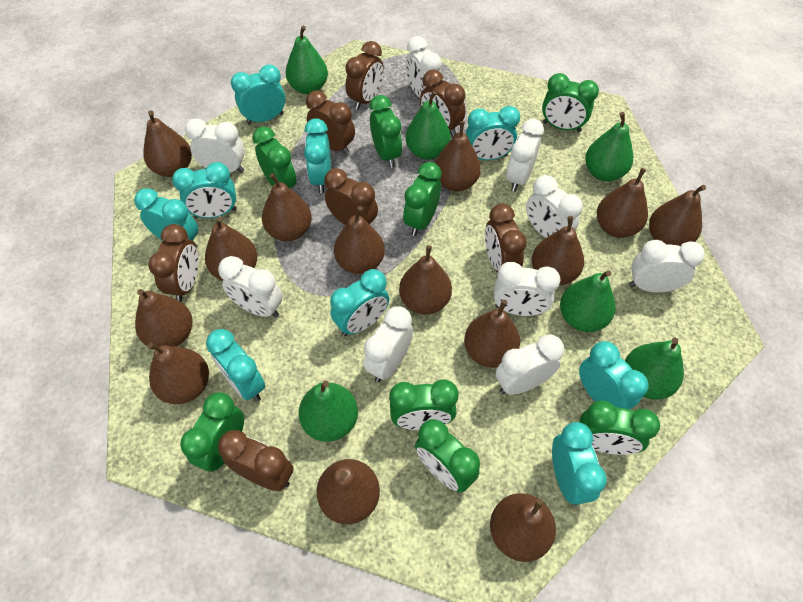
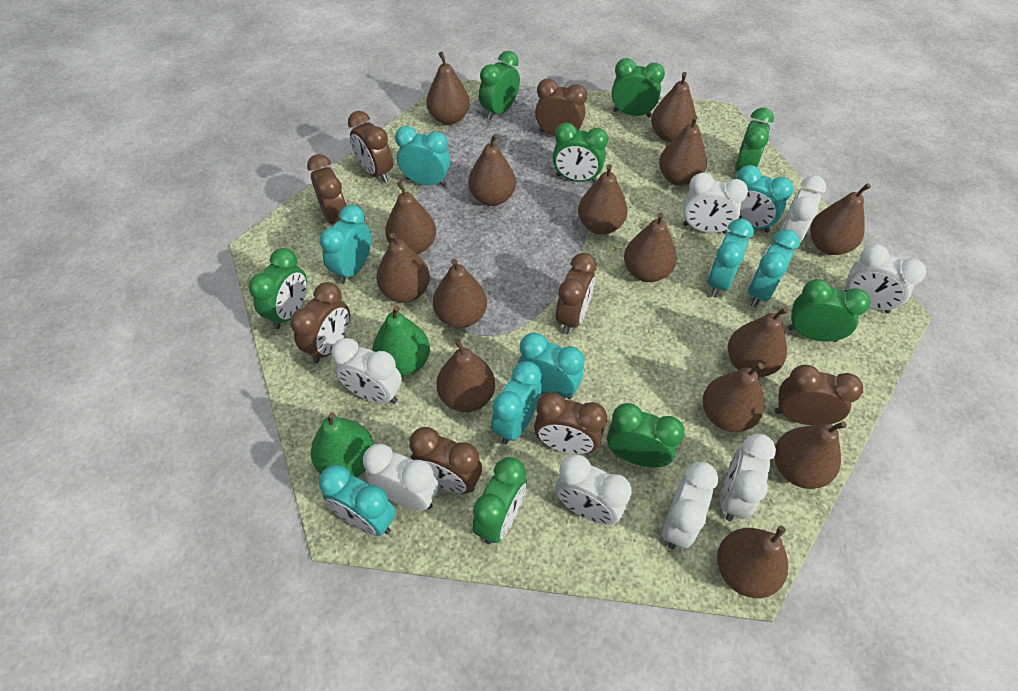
brown clock: 7 -> 8
brown pear: 14 -> 15
green pear: 6 -> 2
turquoise clock: 9 -> 8
white clock: 9 -> 8

